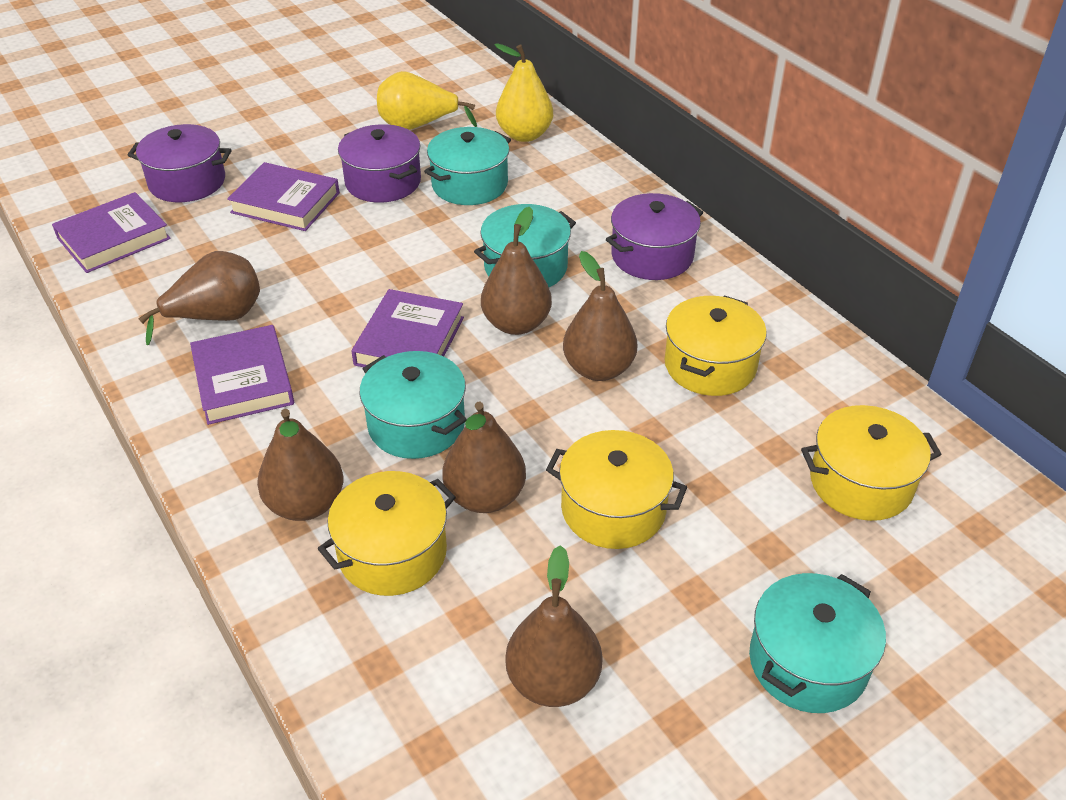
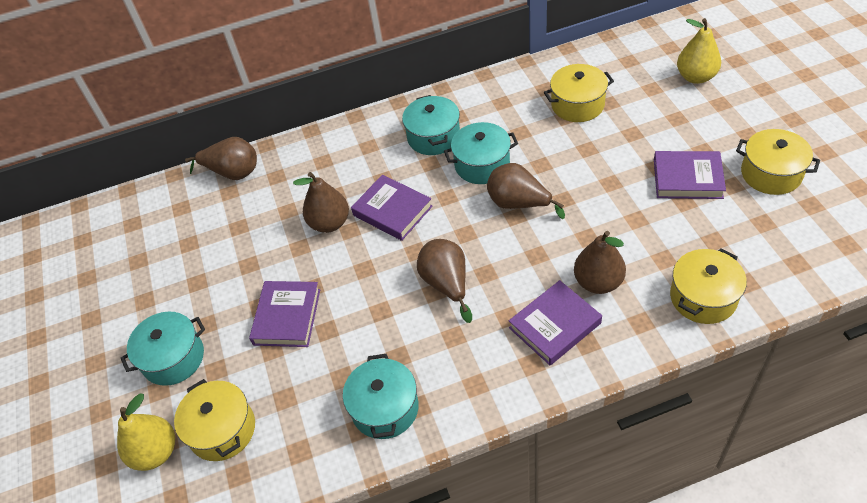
brown pear: 6 -> 5
purple pot: 3 -> 0

